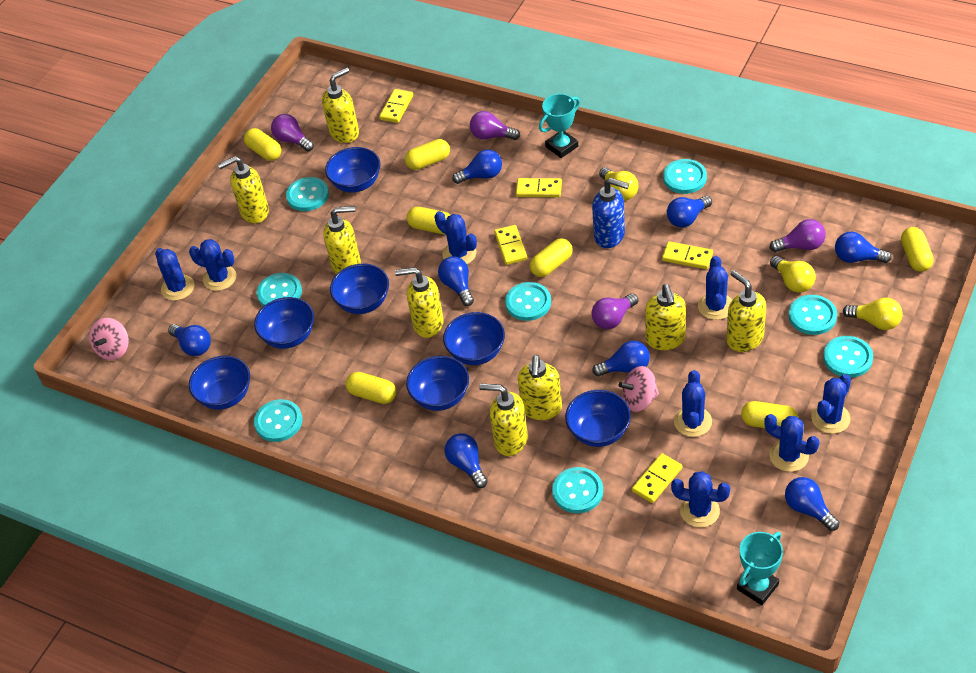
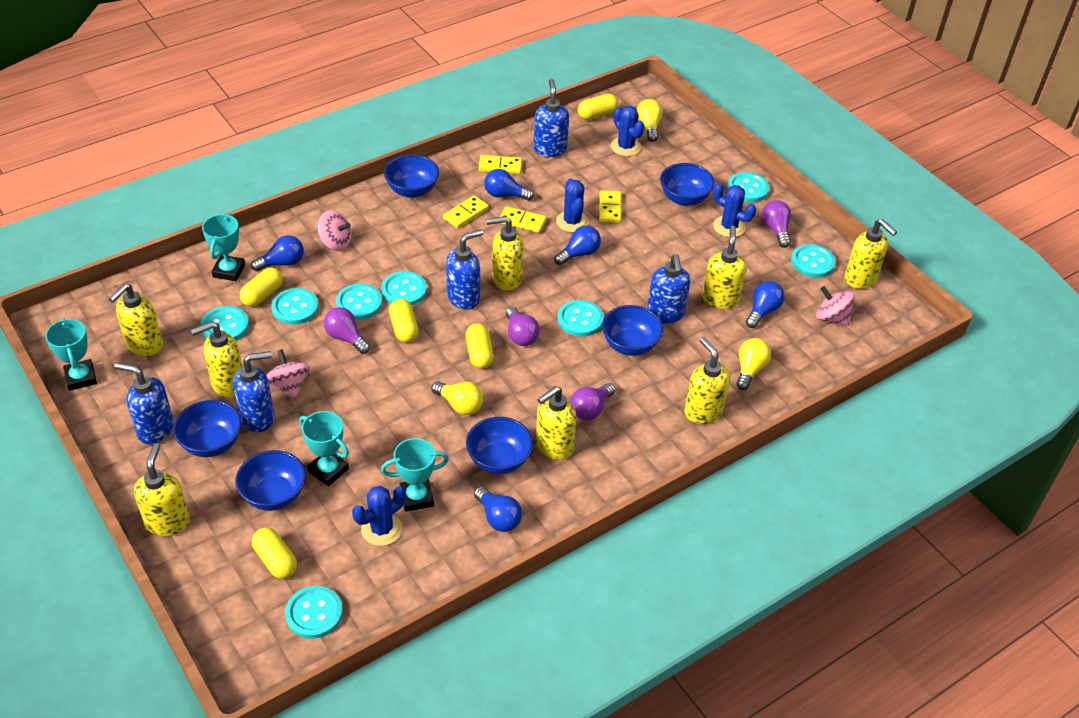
blue bowl: 7 -> 6
blue cactus: 8 -> 4
blue light bulb: 8 -> 5
blue soap dispenser: 1 -> 5
pink spinning top: 2 -> 3
turquoise trophy: 2 -> 4
yellow capsule: 7 -> 5
yellow domino: 5 -> 4

